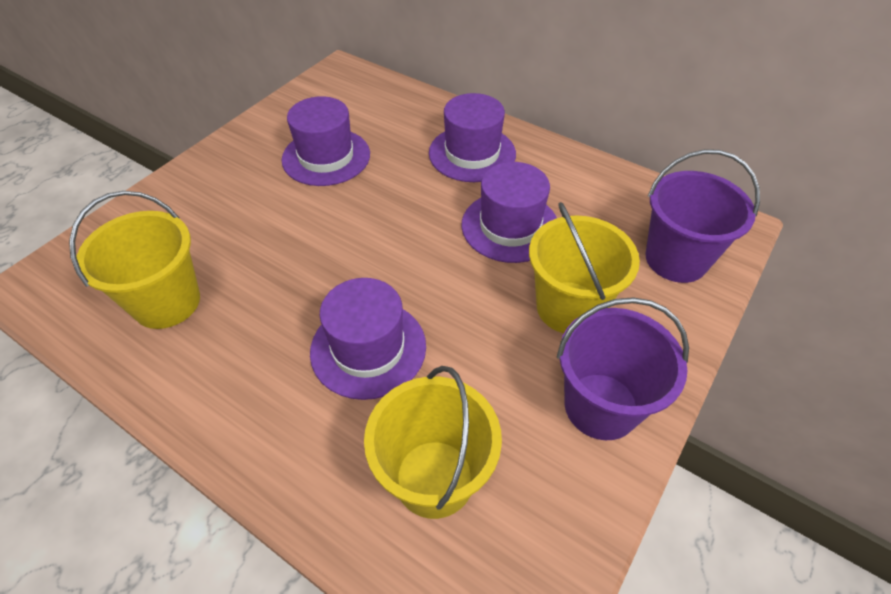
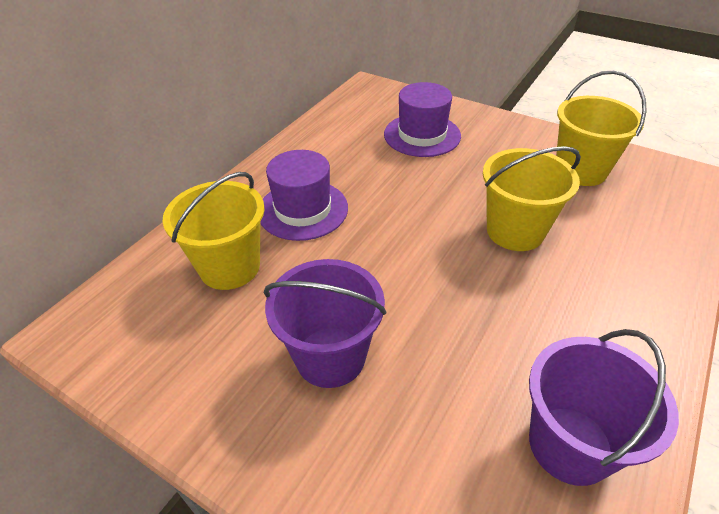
purple hat: 4 -> 2

